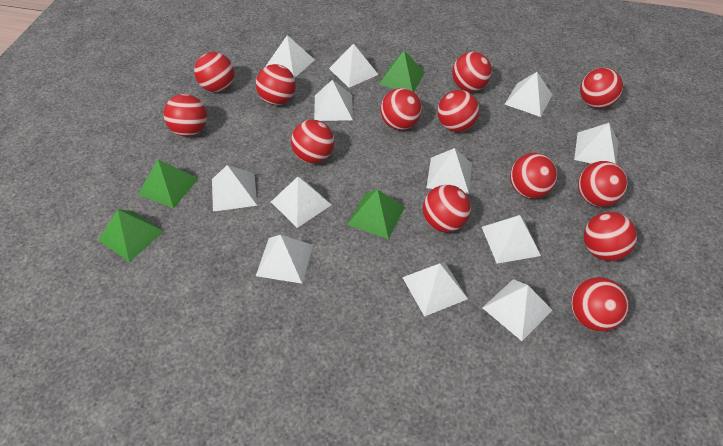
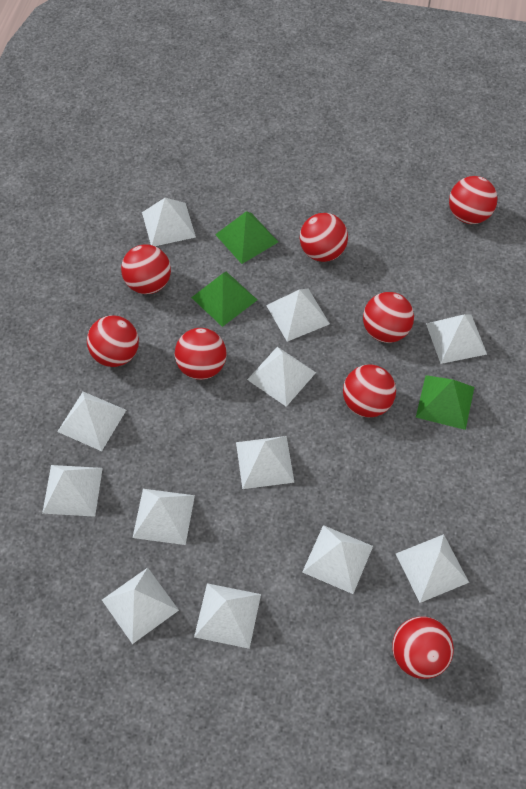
green pyramid: 4 -> 3
red ball: 13 -> 8

